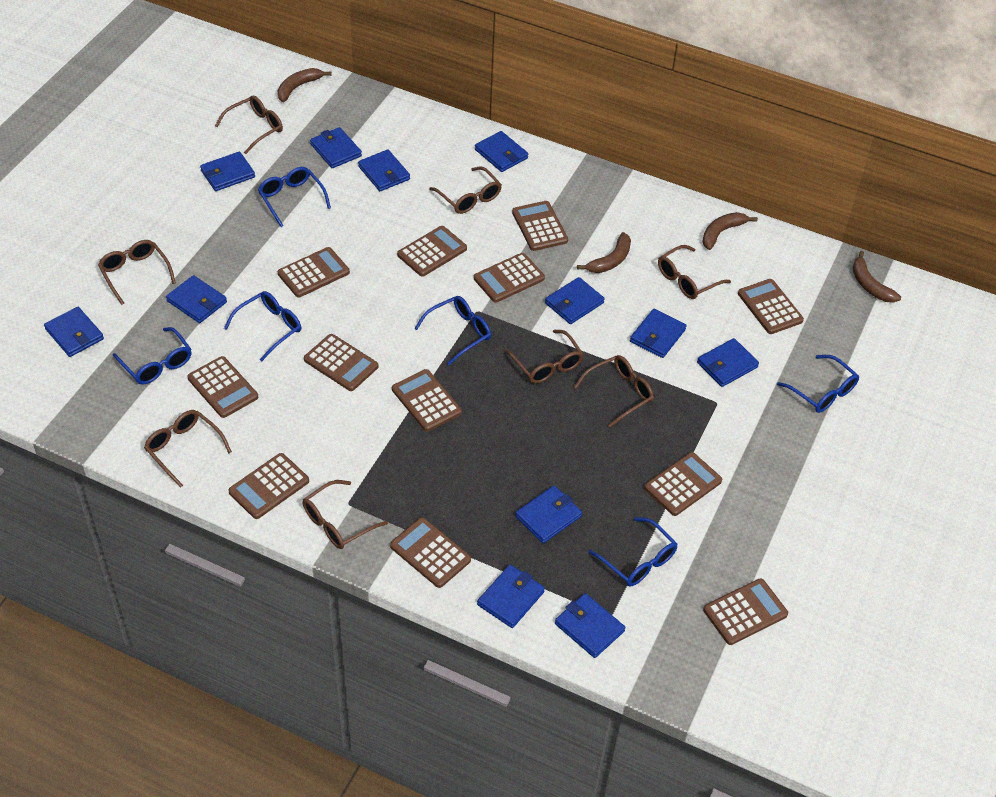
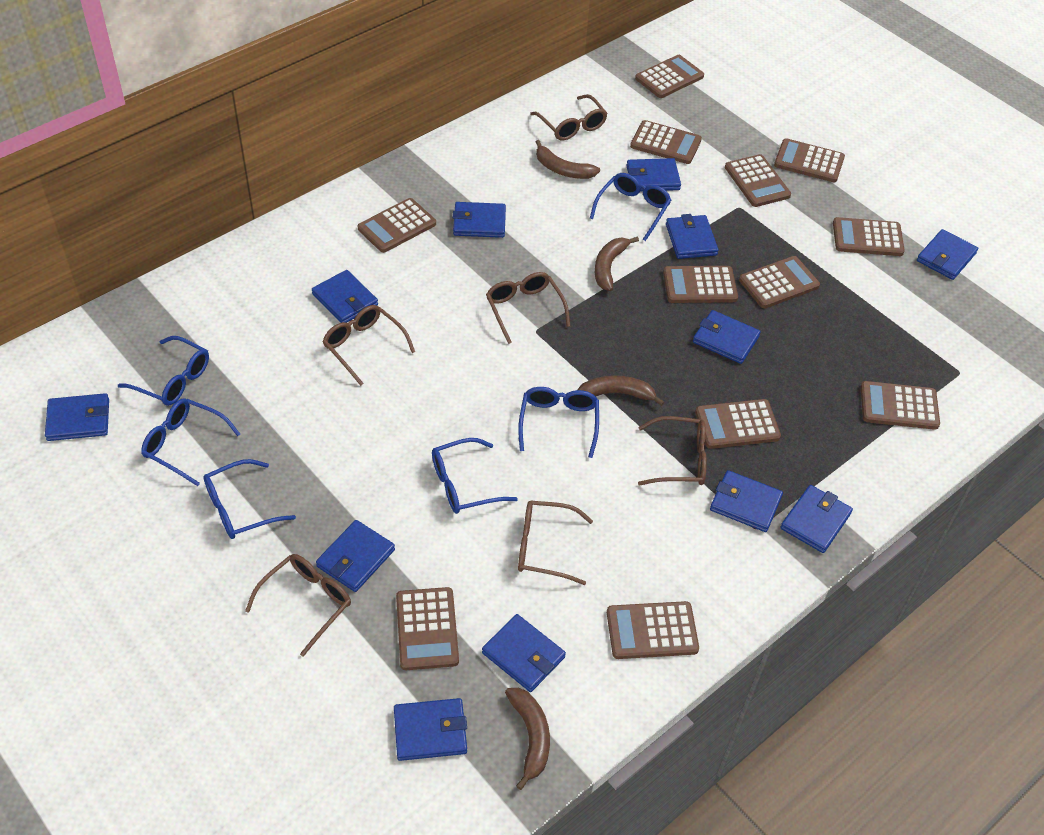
brown glasses: 8 -> 6

